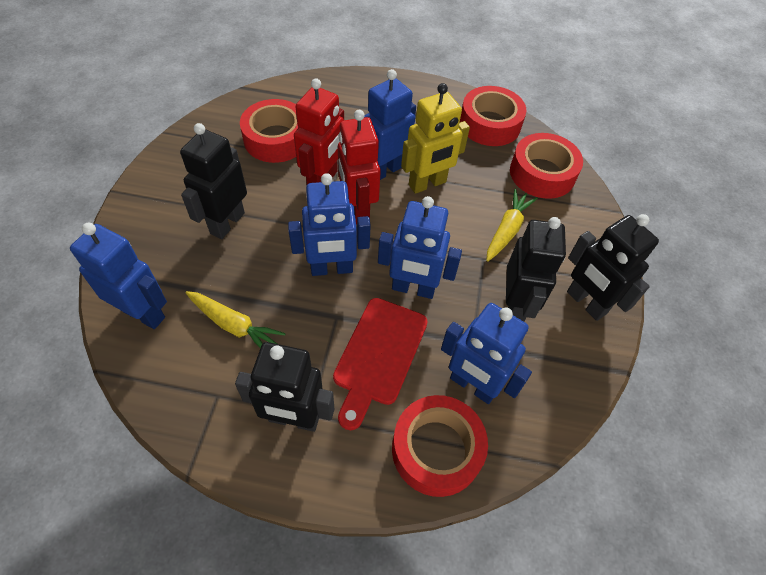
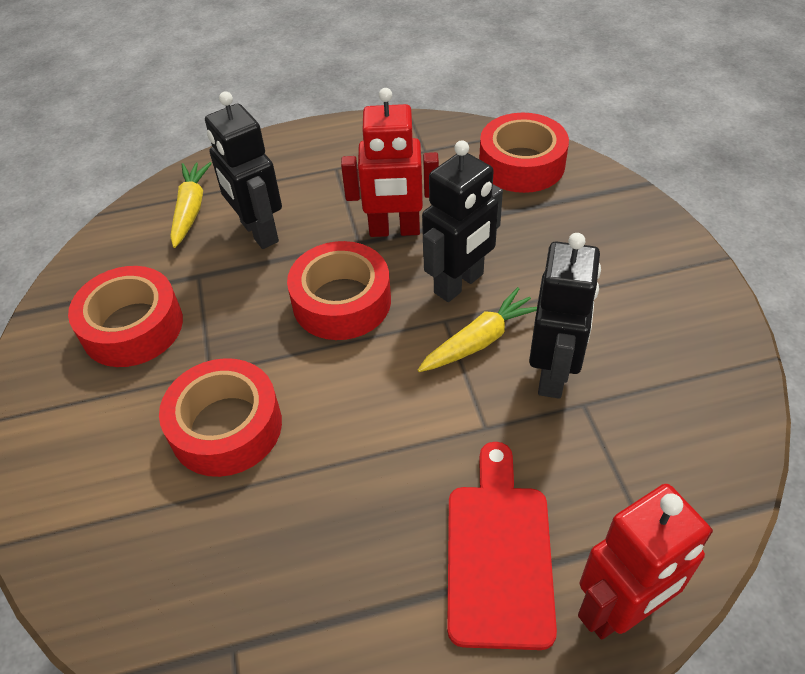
black robot: 4 -> 3
blue robot: 5 -> 0
yellow robot: 1 -> 0

